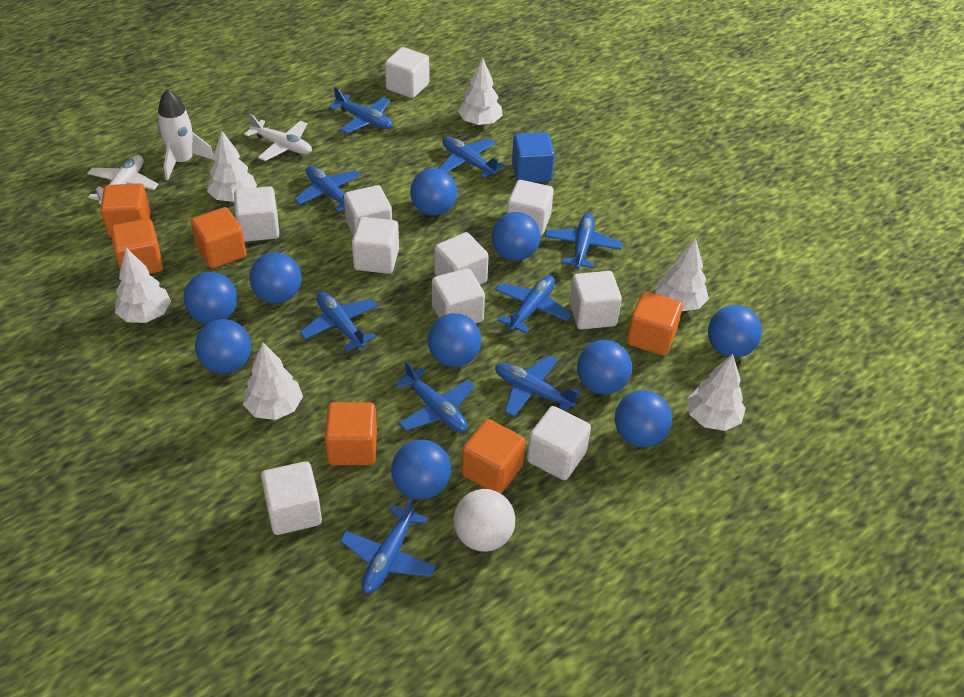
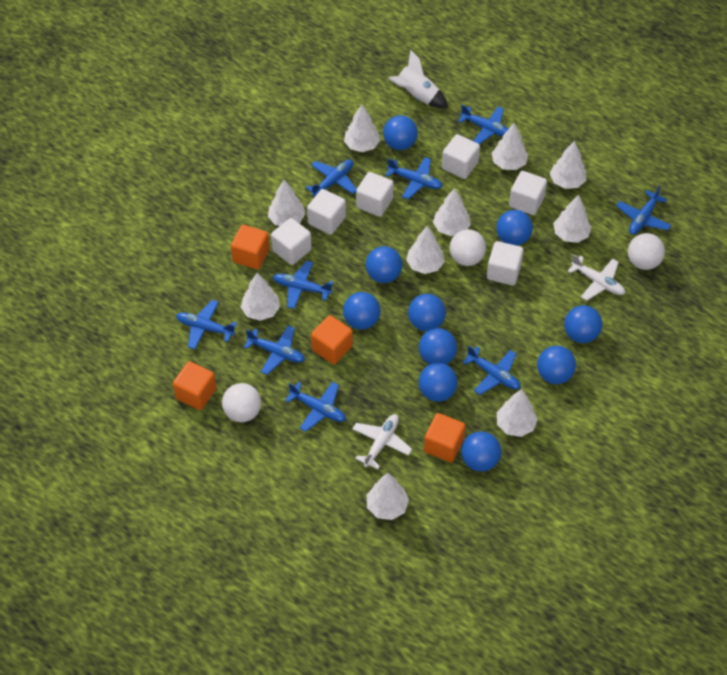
blue cube: 1 -> 0
orange cube: 6 -> 4
white ball: 1 -> 3
white cube: 10 -> 6
white tree: 6 -> 10

